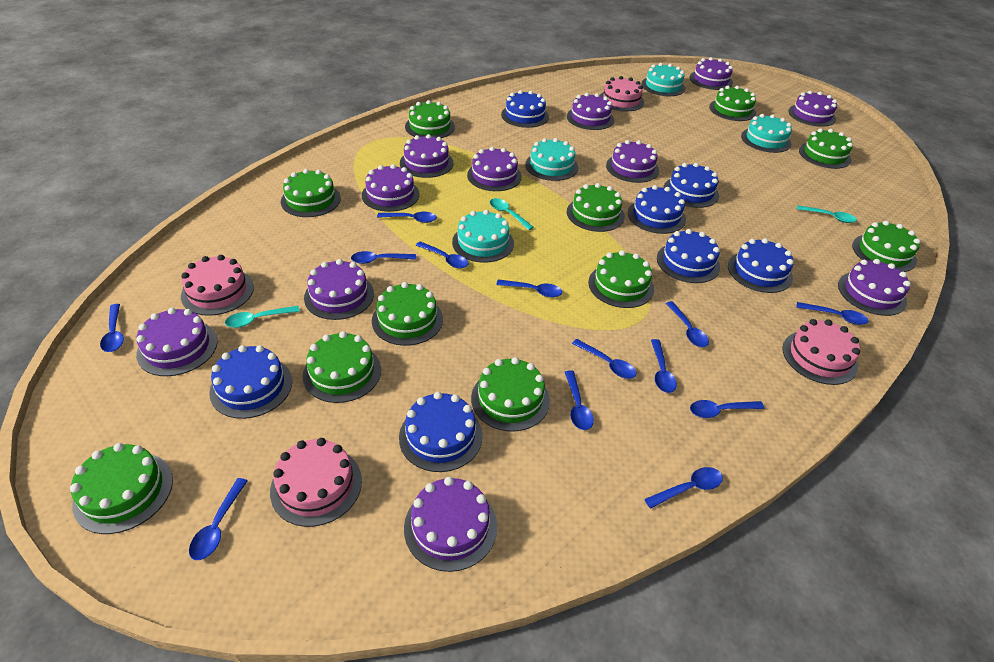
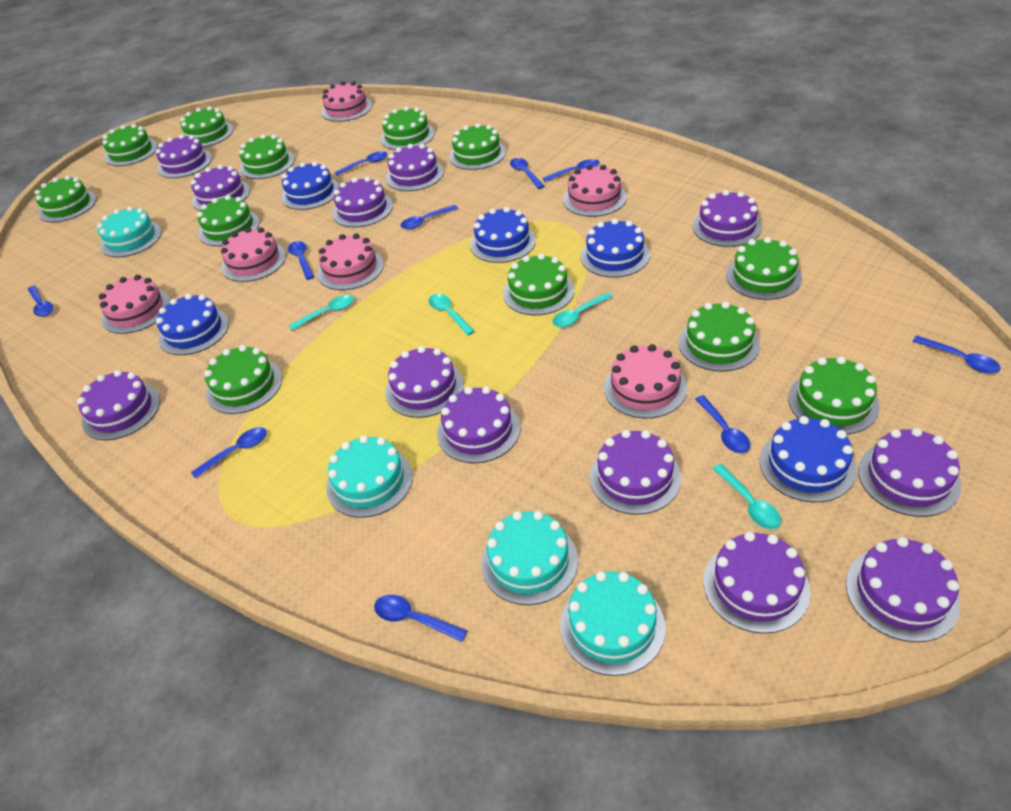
blue cake: 7 -> 5
blue spoon: 13 -> 10
green cake: 11 -> 12
pink cake: 4 -> 6
purple cake: 11 -> 12
turquoise spoon: 3 -> 4

